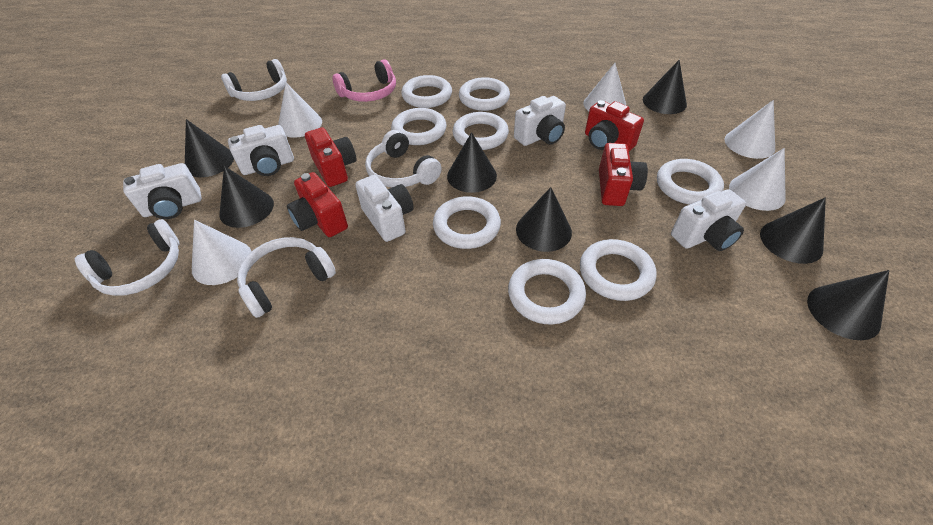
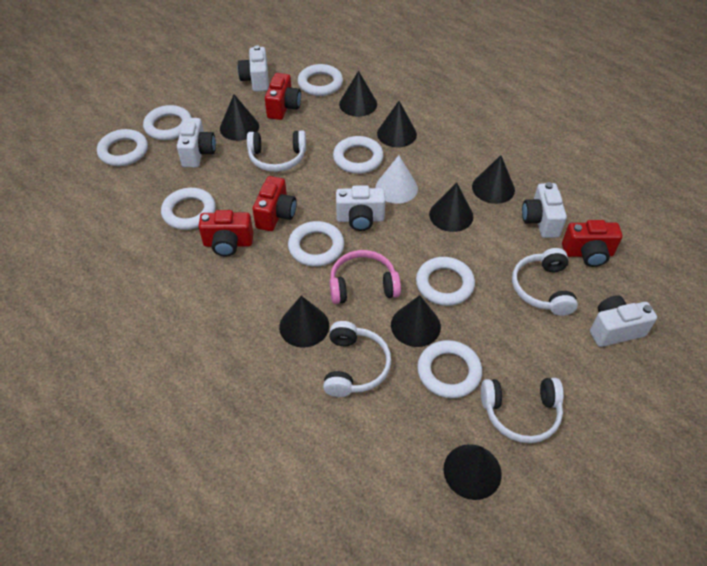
black cone: 7 -> 8
white cone: 5 -> 1

